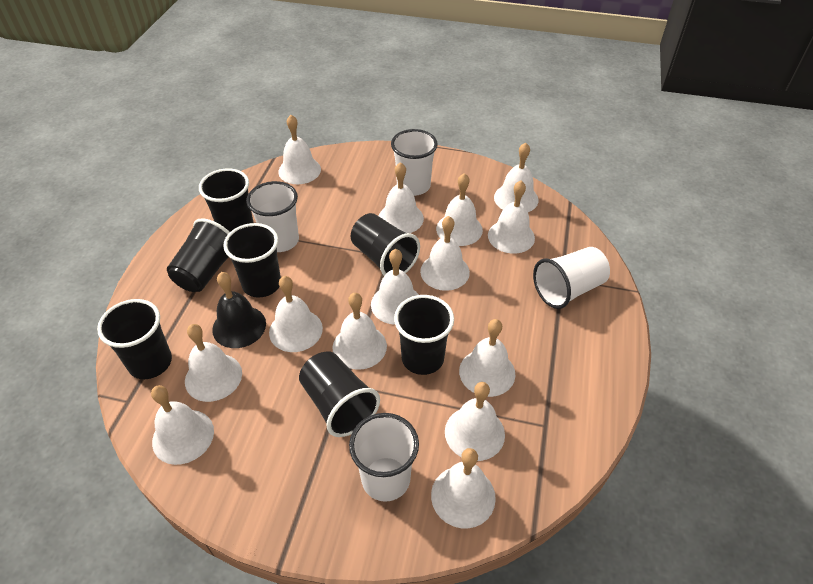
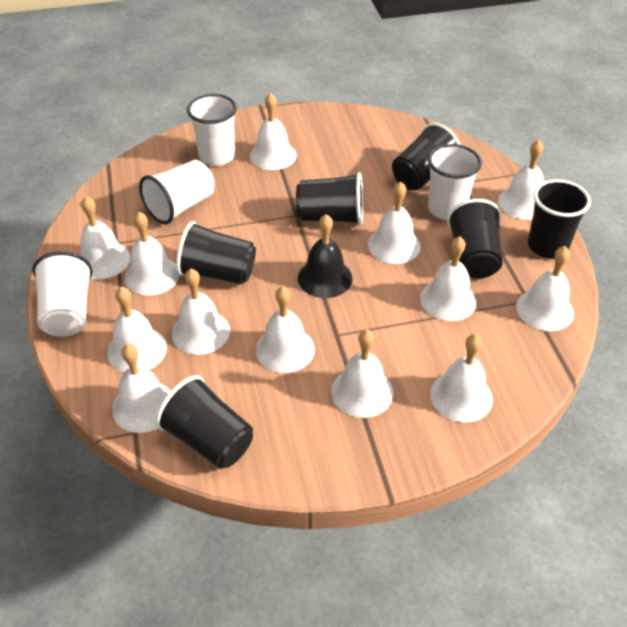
black cup: 7 -> 6
white bell: 14 -> 13

